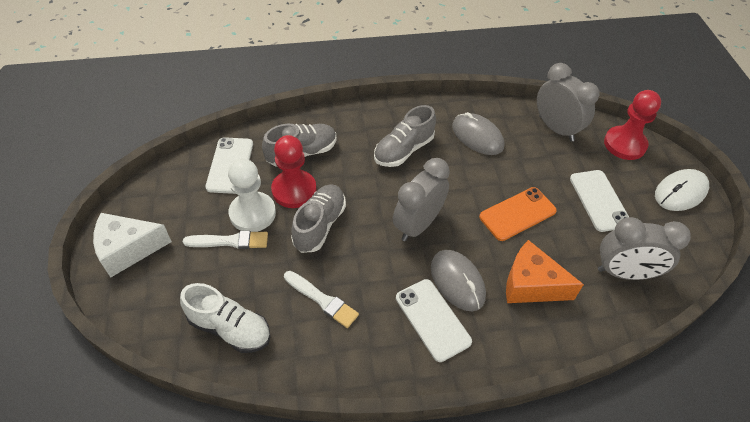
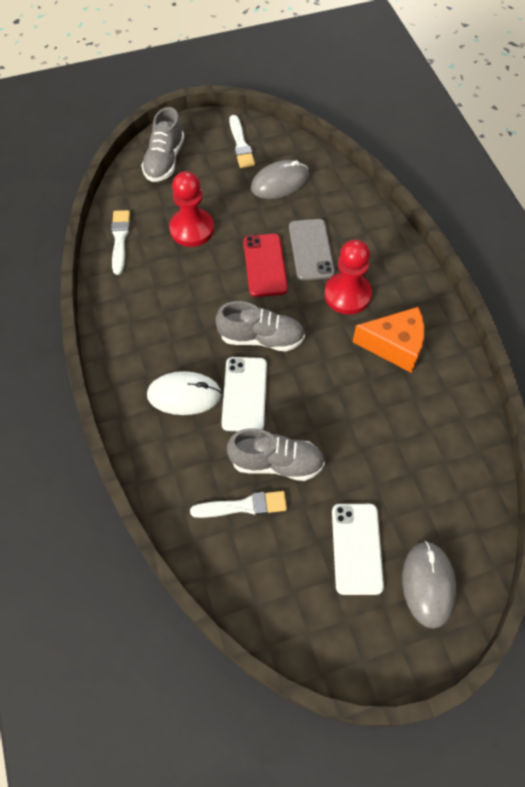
grey clock: 3 -> 0
grey phone: 0 -> 1
orange phone: 1 -> 0
red phone: 0 -> 1
white brush: 2 -> 3
white cheese: 1 -> 0
white pawn: 1 -> 0
white phone: 3 -> 2
white shoe: 1 -> 0

